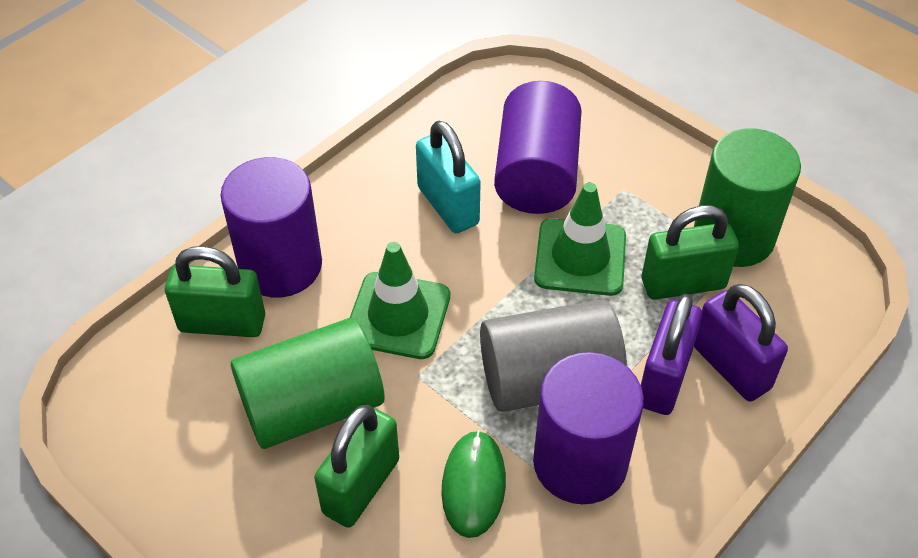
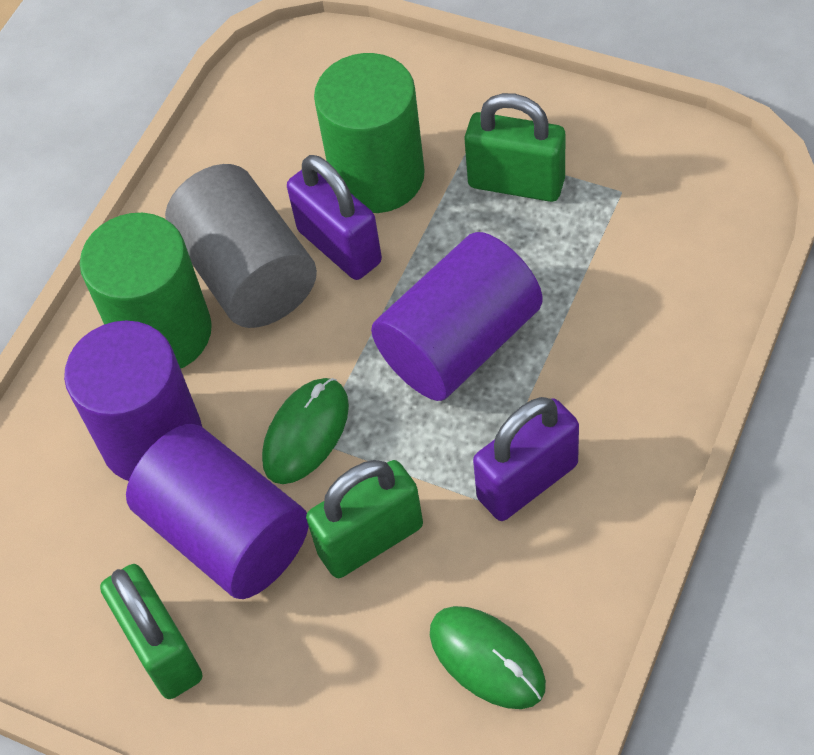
green mouse: 1 -> 2
green traffic cone: 2 -> 0
turquoise padlock: 1 -> 0

